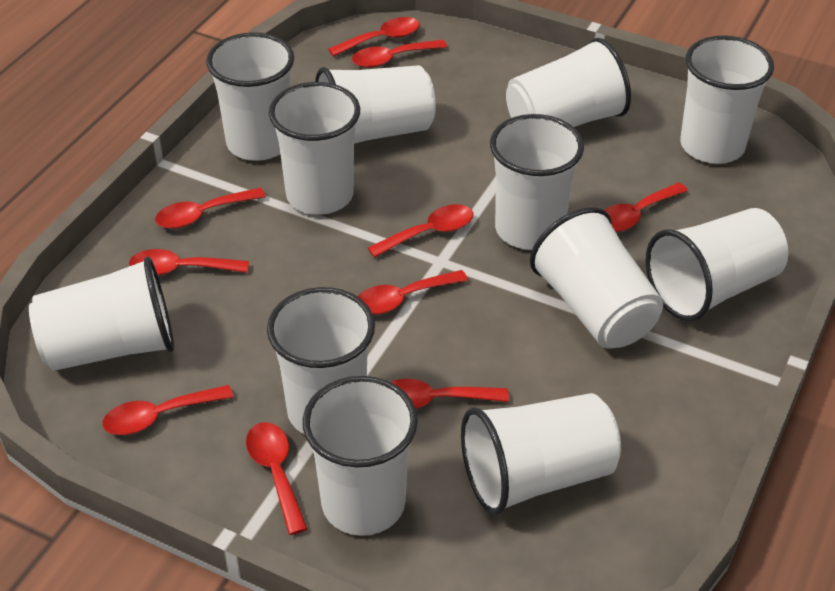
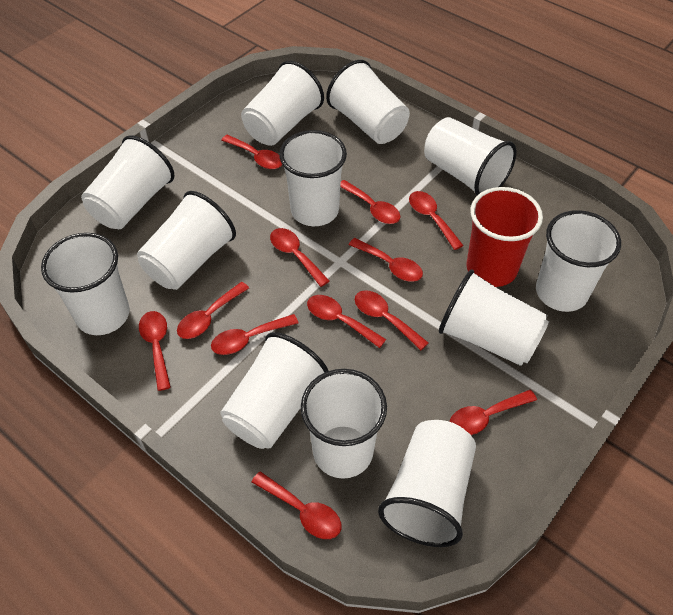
red cup: 0 -> 1
red spoon: 10 -> 12

